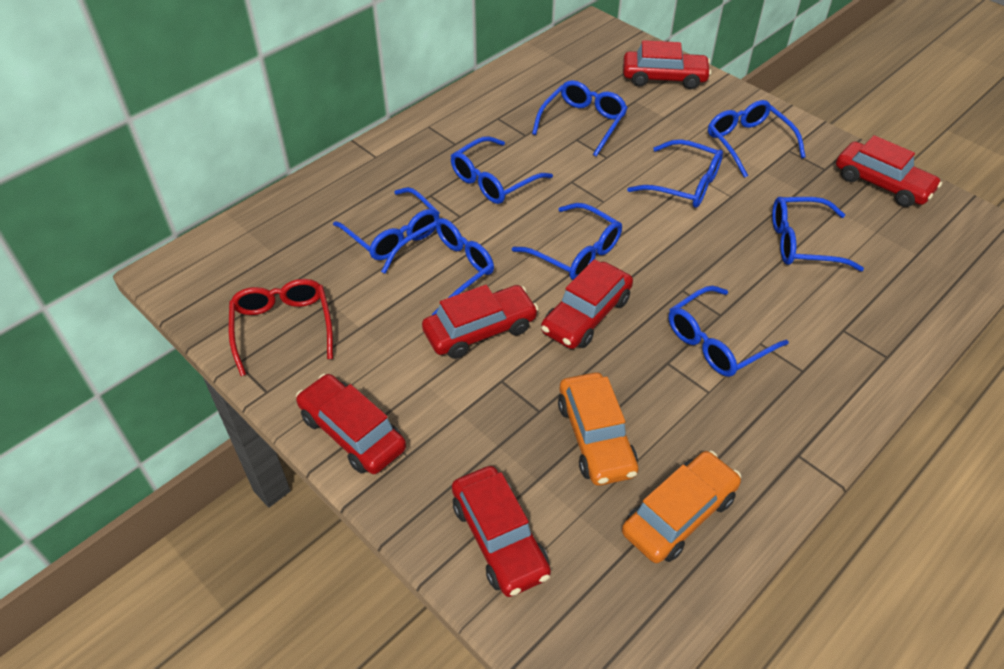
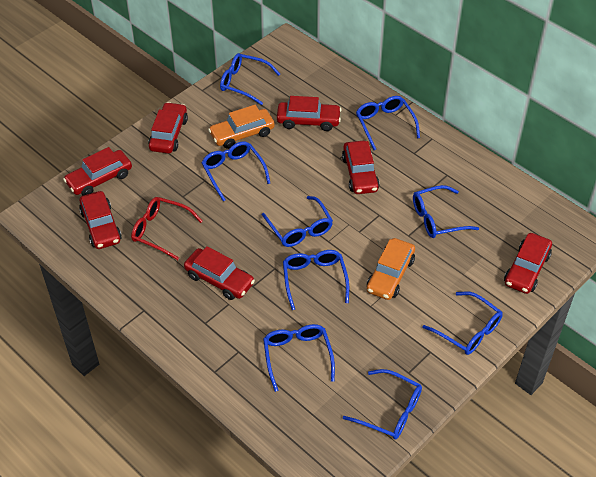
red car: 6 -> 7

